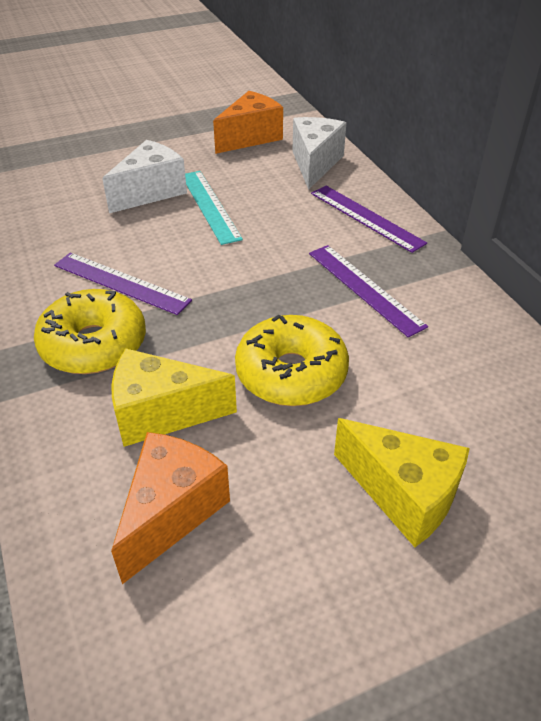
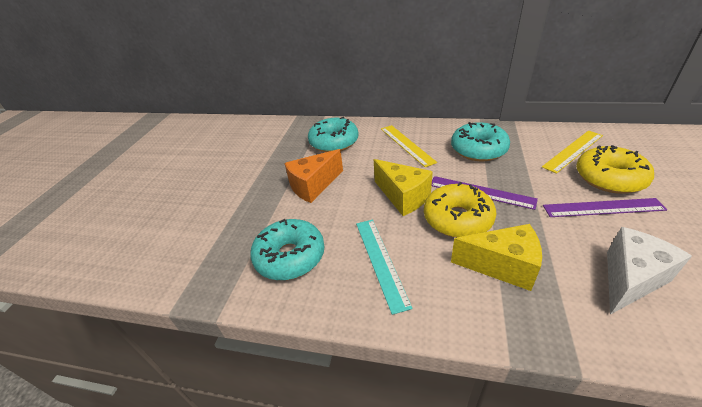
orange cheese: 2 -> 1
purple ruler: 3 -> 2
turquoise donut: 0 -> 3
white cheese: 2 -> 1
yellow ruler: 0 -> 2

